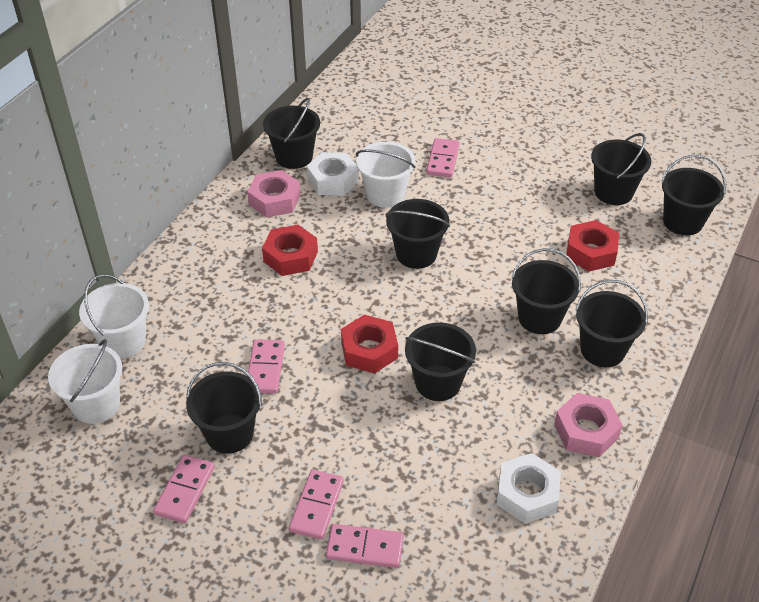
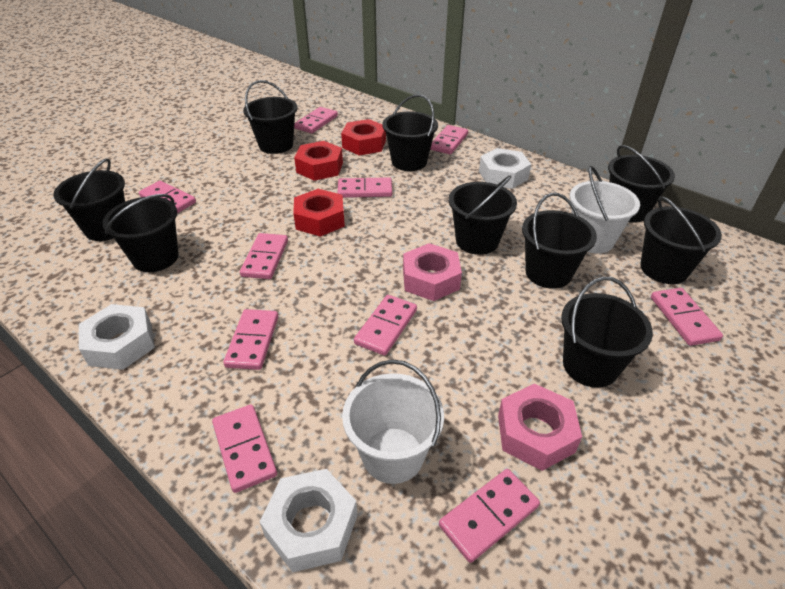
black bucket: 8 -> 9
pink domino: 5 -> 10
white bucket: 3 -> 2
white nut: 2 -> 3

